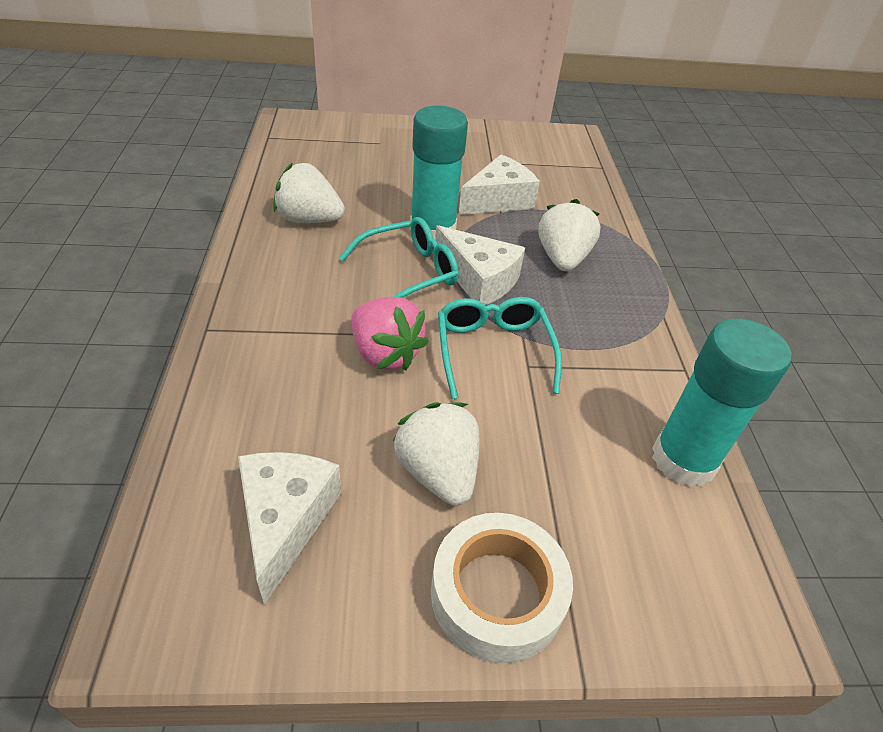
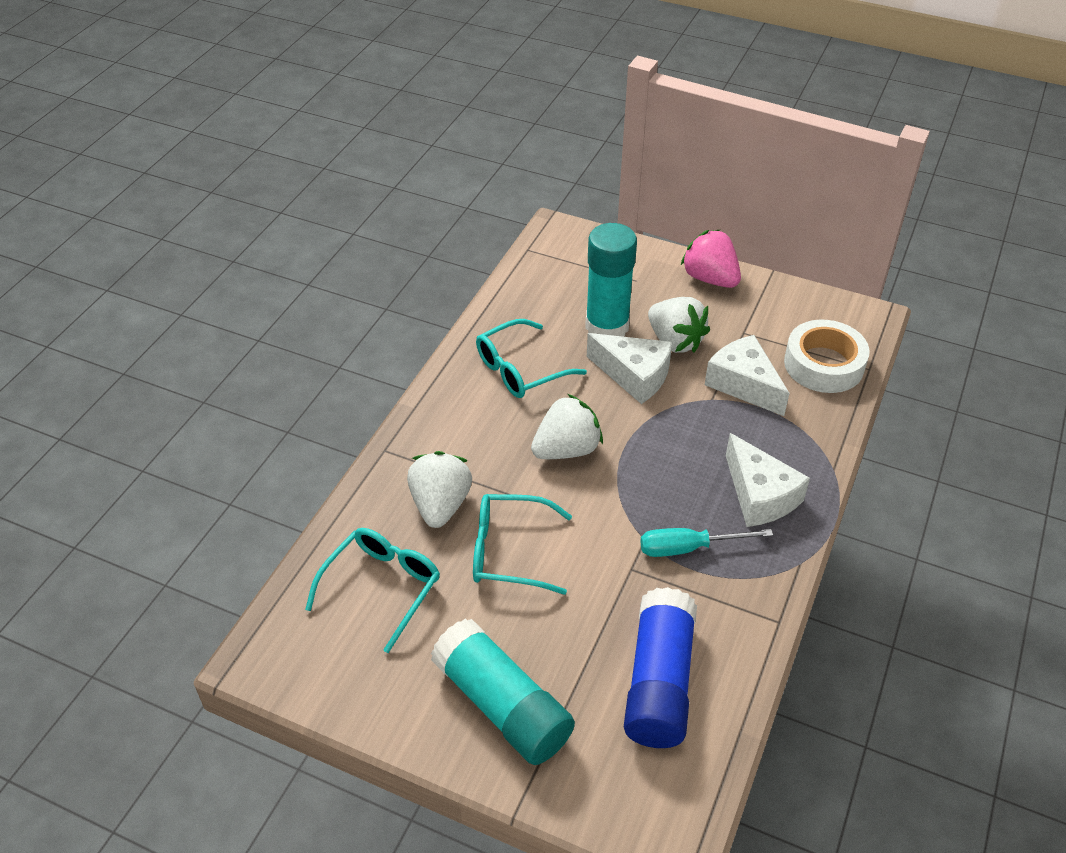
blue glue stick: 0 -> 1
turquoise glasses: 2 -> 3
turquoise screwdriver: 0 -> 1

